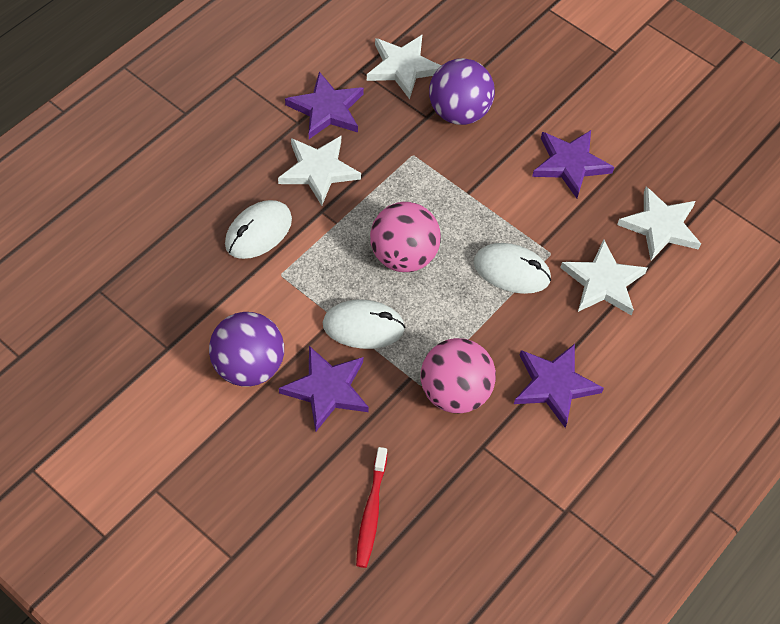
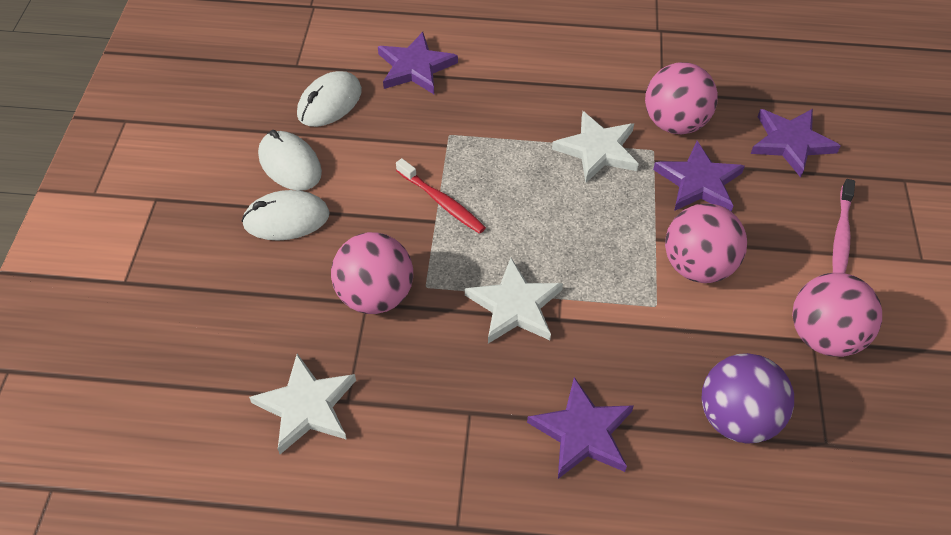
pink ball: 2 -> 4
pink toothbrush: 0 -> 1
purple ball: 2 -> 1
white star: 4 -> 3

